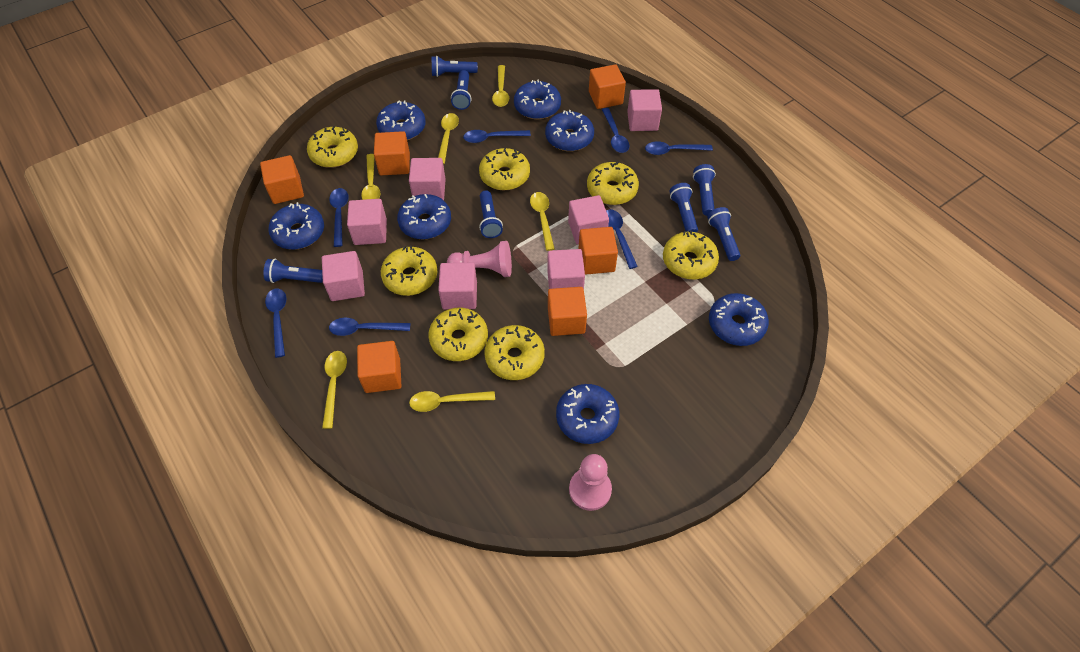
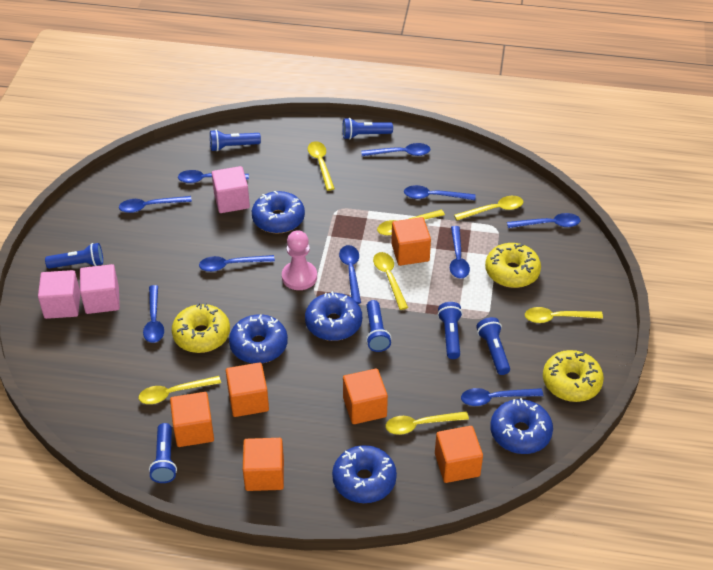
blue donut: 7 -> 5
blue spoon: 7 -> 10
pink cube: 7 -> 3
pink pawn: 2 -> 1
yellow donut: 7 -> 3
yellow spoon: 6 -> 7

